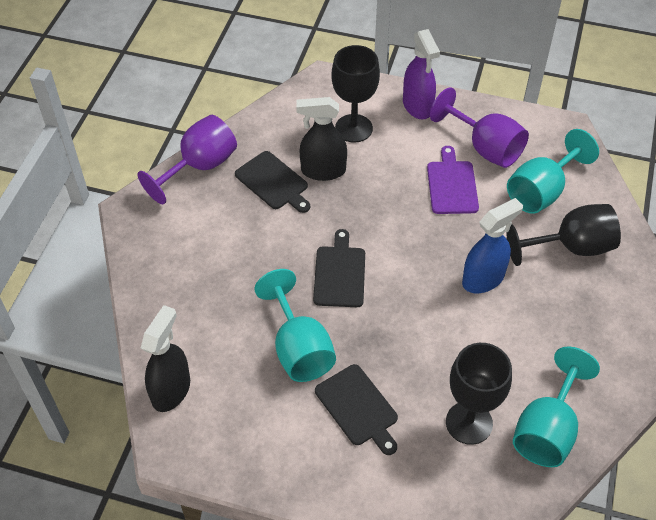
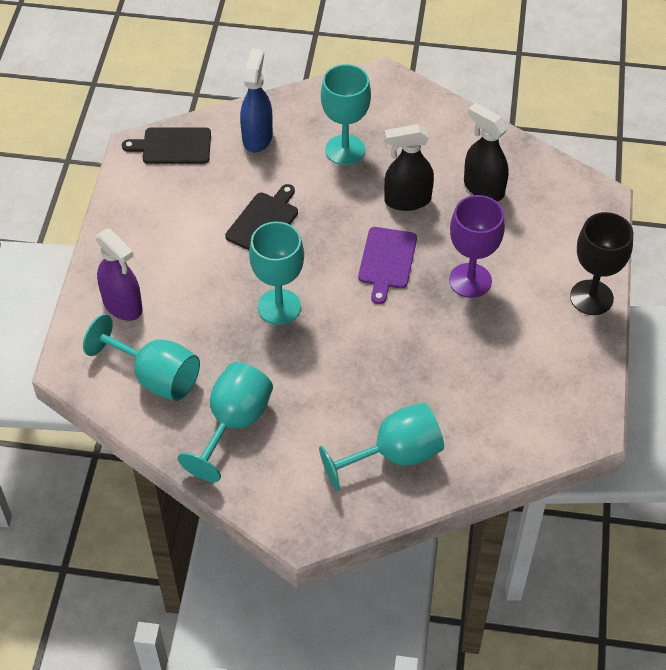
black cutting board: 3 -> 2
black goblet: 3 -> 1
purple goblet: 2 -> 1
turquoise goblet: 3 -> 5

